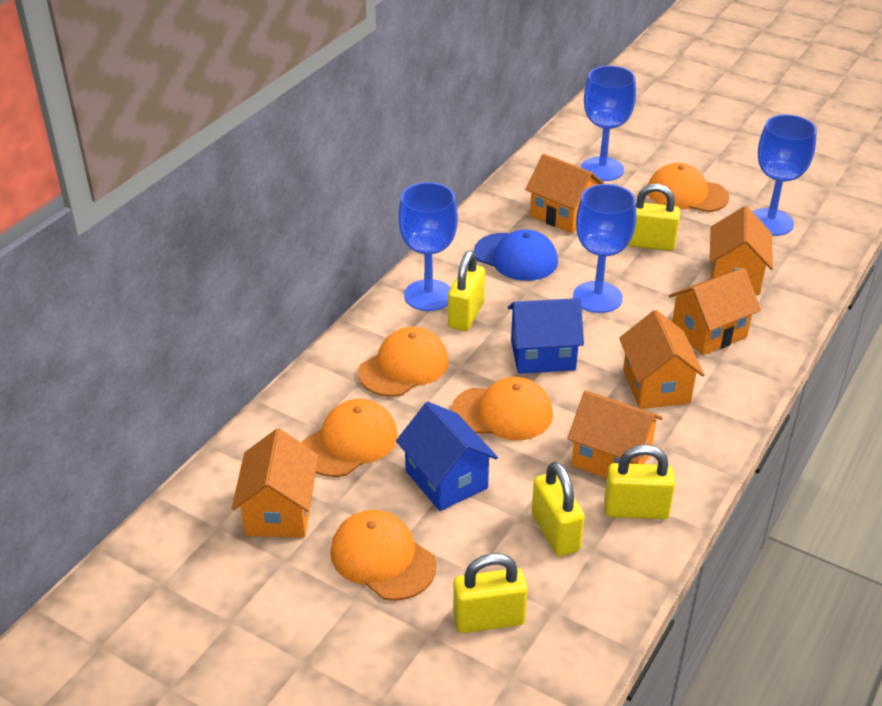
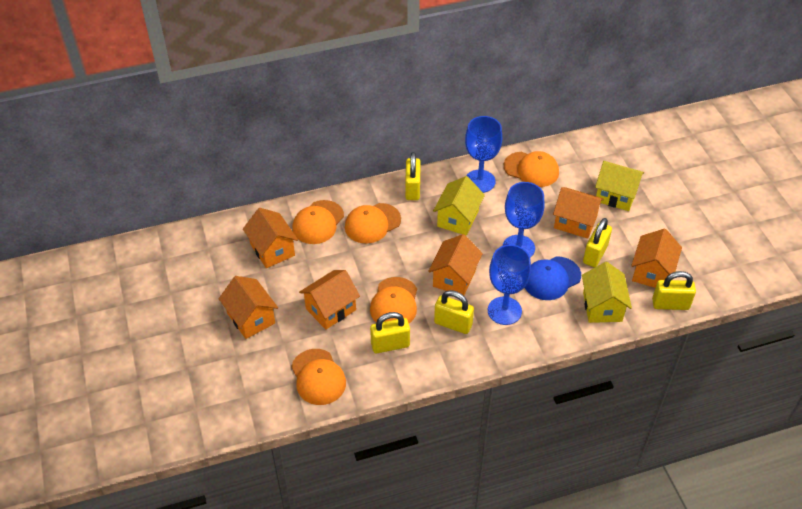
blue goblet: 4 -> 3
blue house: 2 -> 0
yellow house: 0 -> 3

